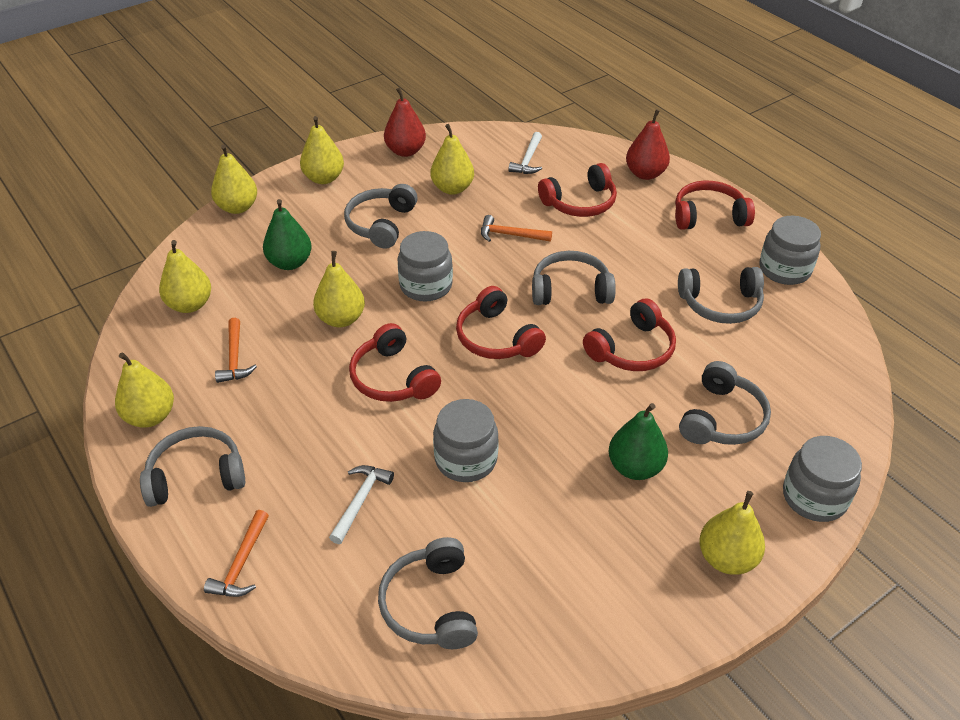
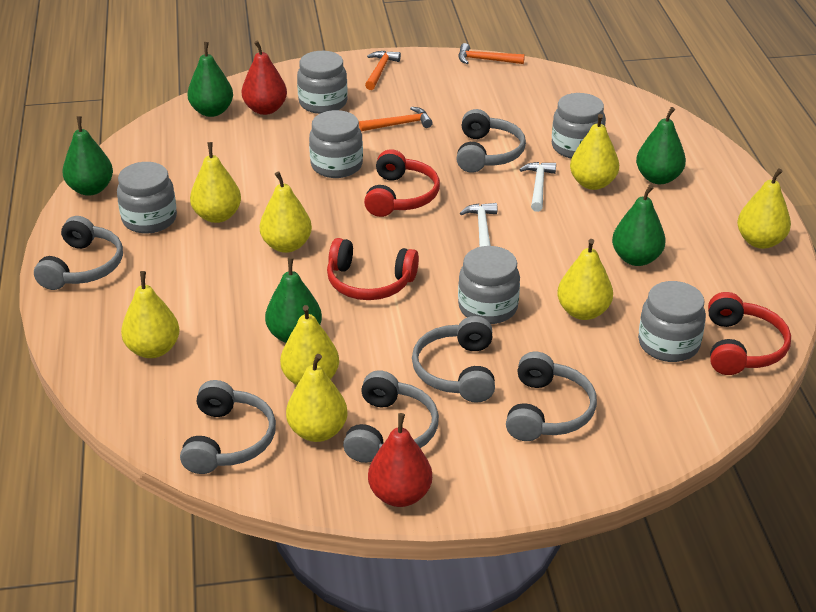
green pear: 2 -> 5
grey jar: 4 -> 6
red headphones: 5 -> 3
yellow pear: 7 -> 8

